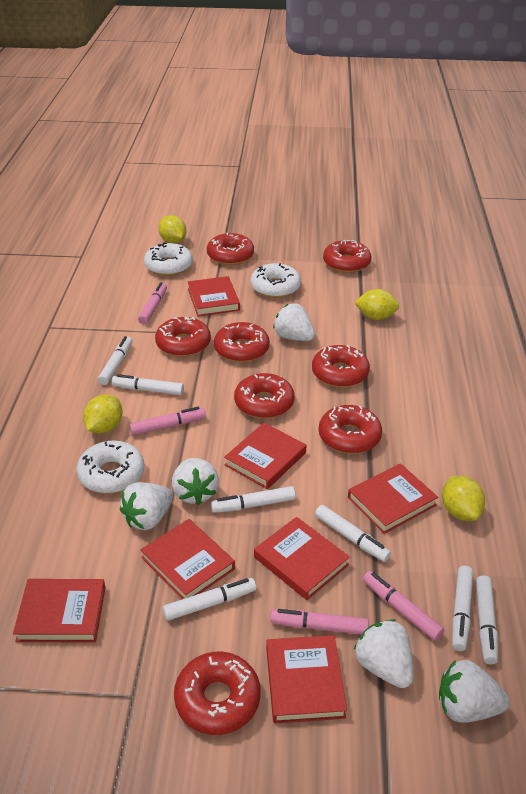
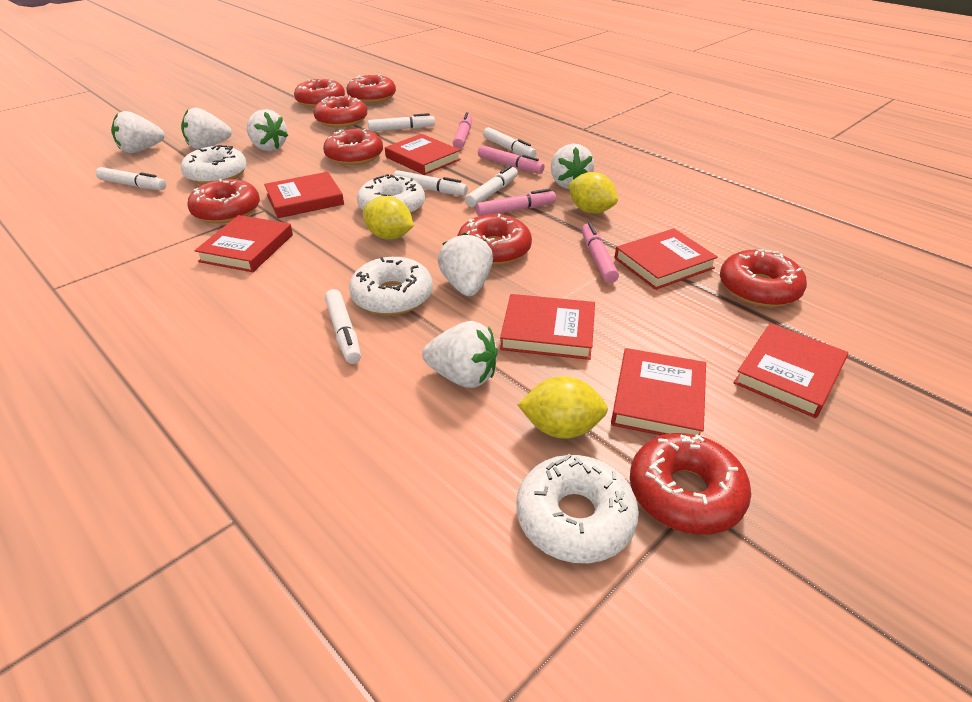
white donut: 3 -> 4
white marker: 7 -> 6
white strawberry: 5 -> 6
yellow lemon: 4 -> 3

